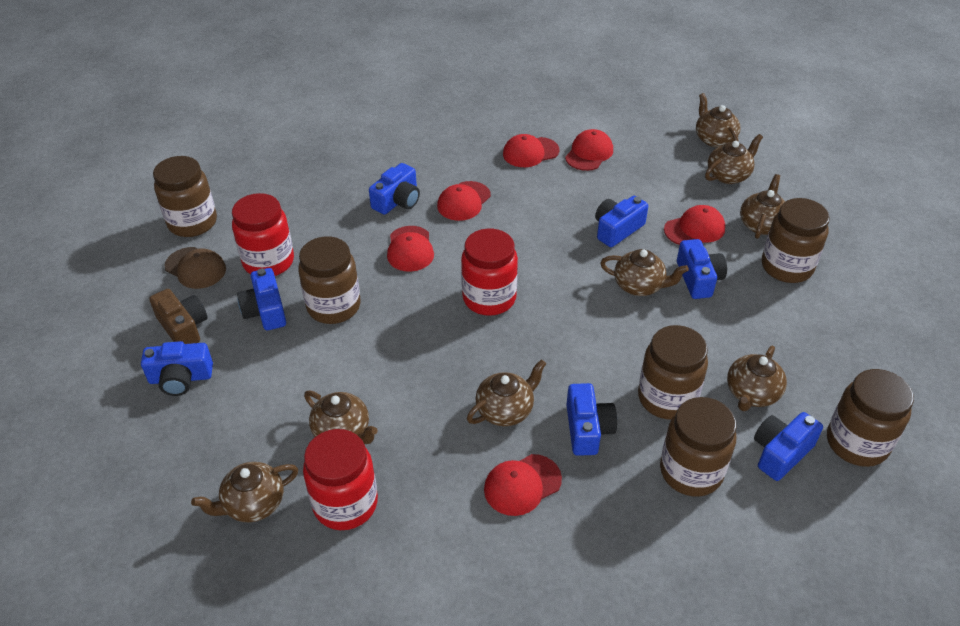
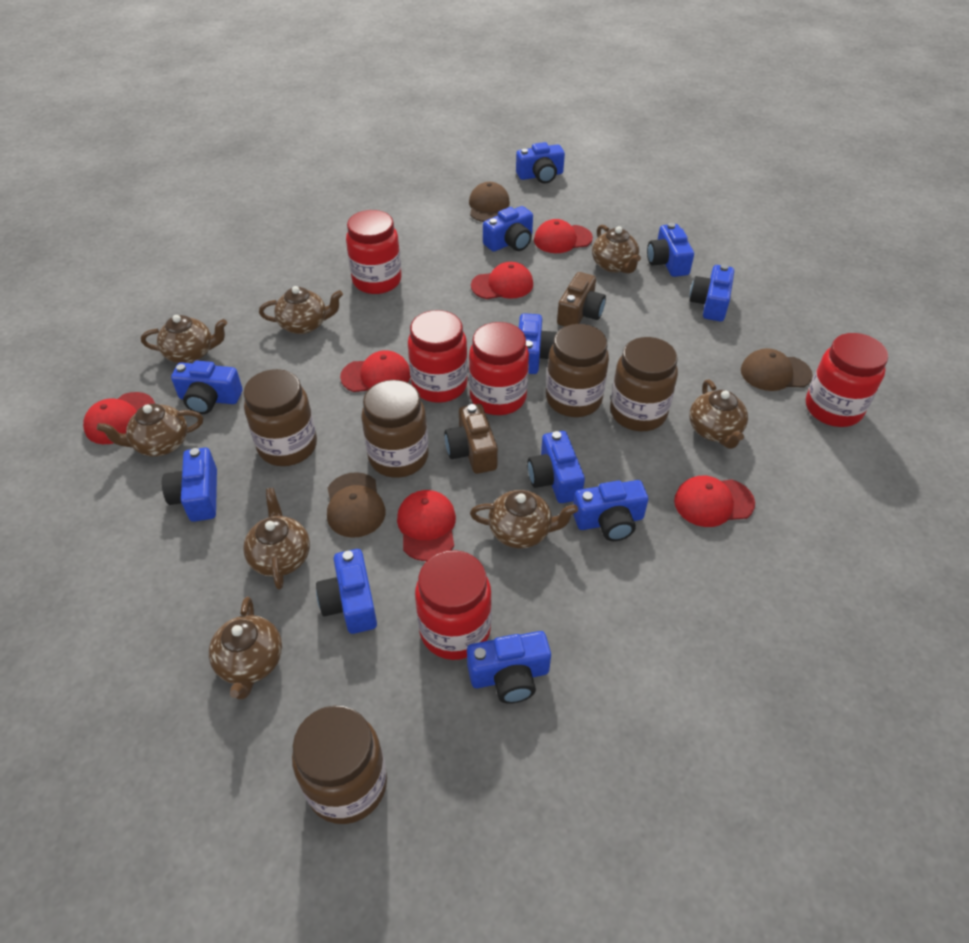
blue camera: 7 -> 11
brown camera: 1 -> 2
brown cap: 1 -> 3
brown jar: 6 -> 5
red jar: 3 -> 5

